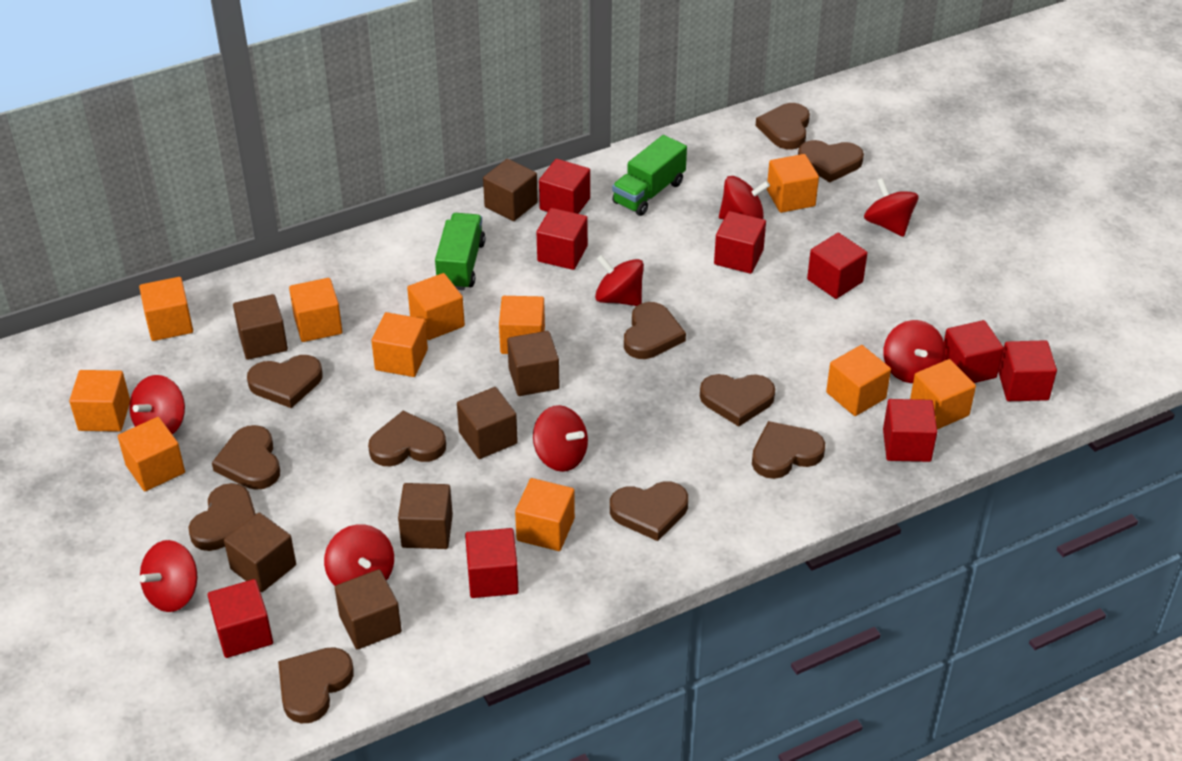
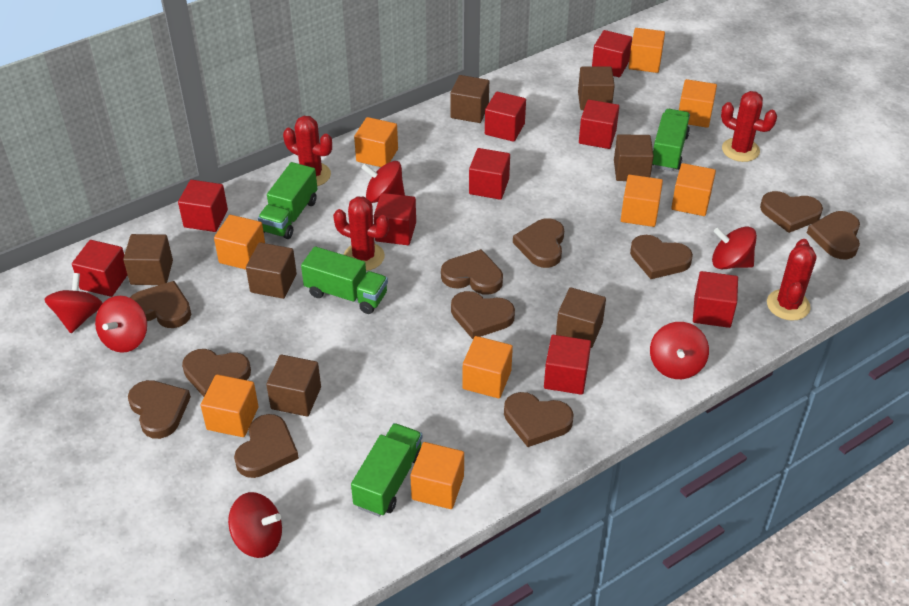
green truck: 2 -> 4
orange cube: 11 -> 9
red cactus: 0 -> 4
red spinning top: 8 -> 6

